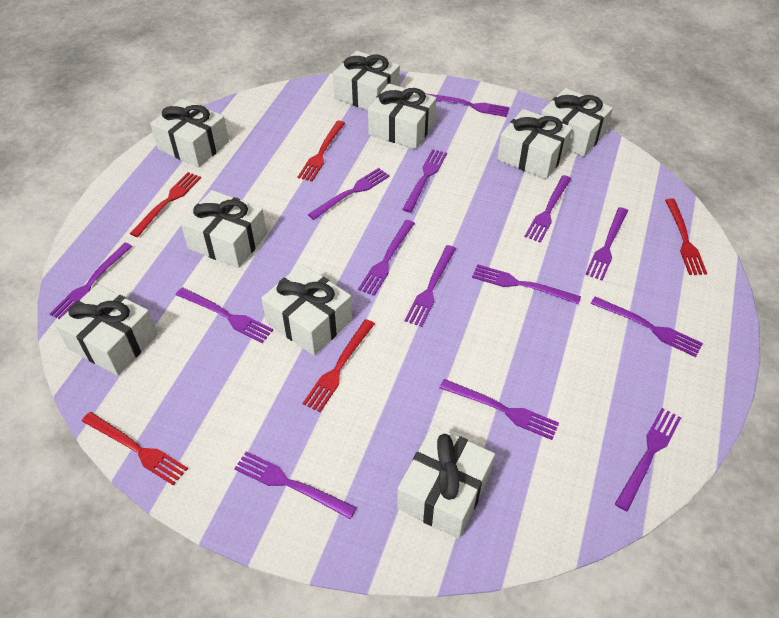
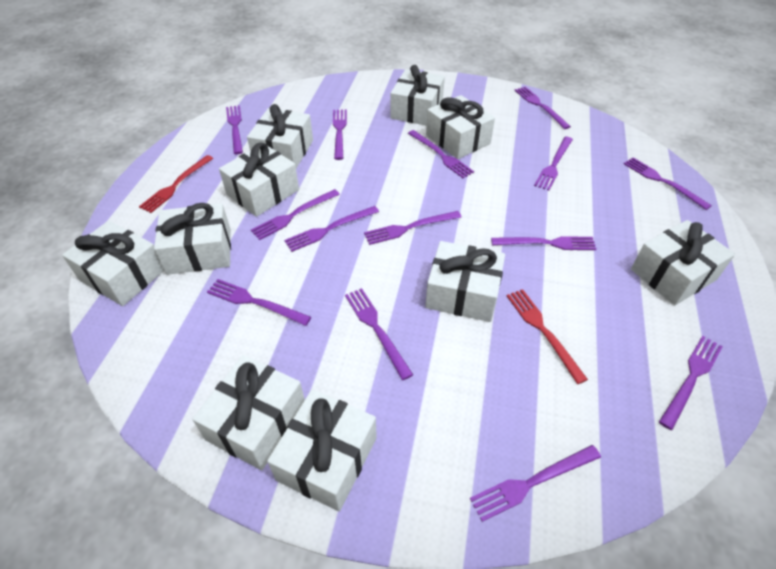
red fork: 5 -> 2
white gift: 9 -> 10

